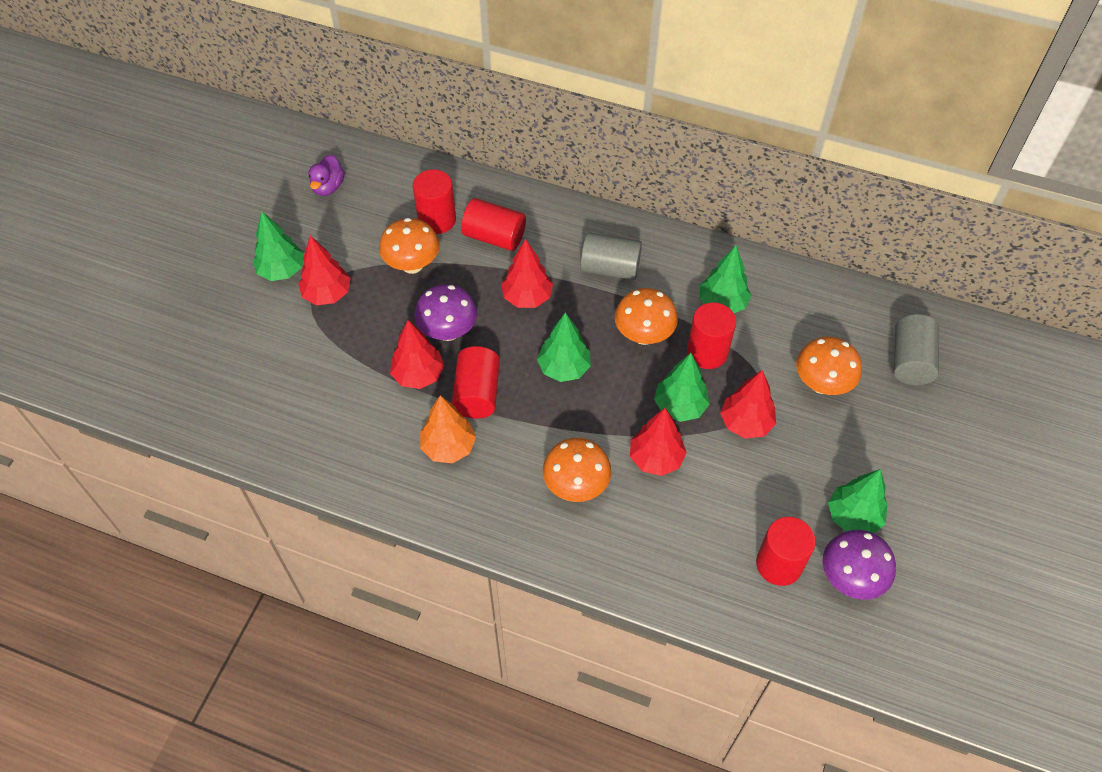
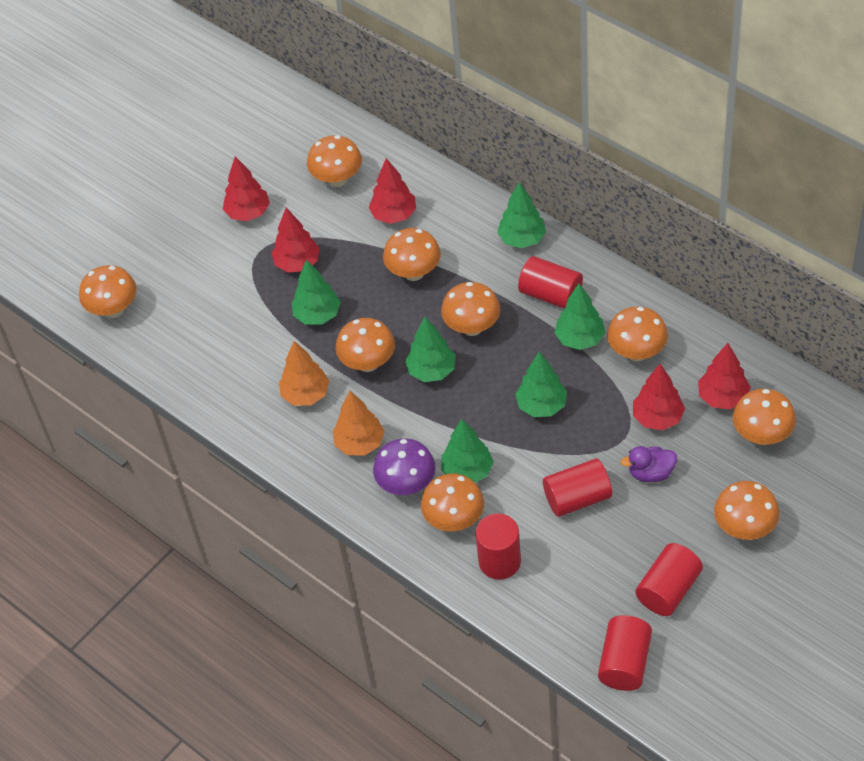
green tree: 5 -> 6
grey cylinder: 2 -> 0
orange mushroom: 4 -> 9
orange tree: 1 -> 2
purple mushroom: 2 -> 1

